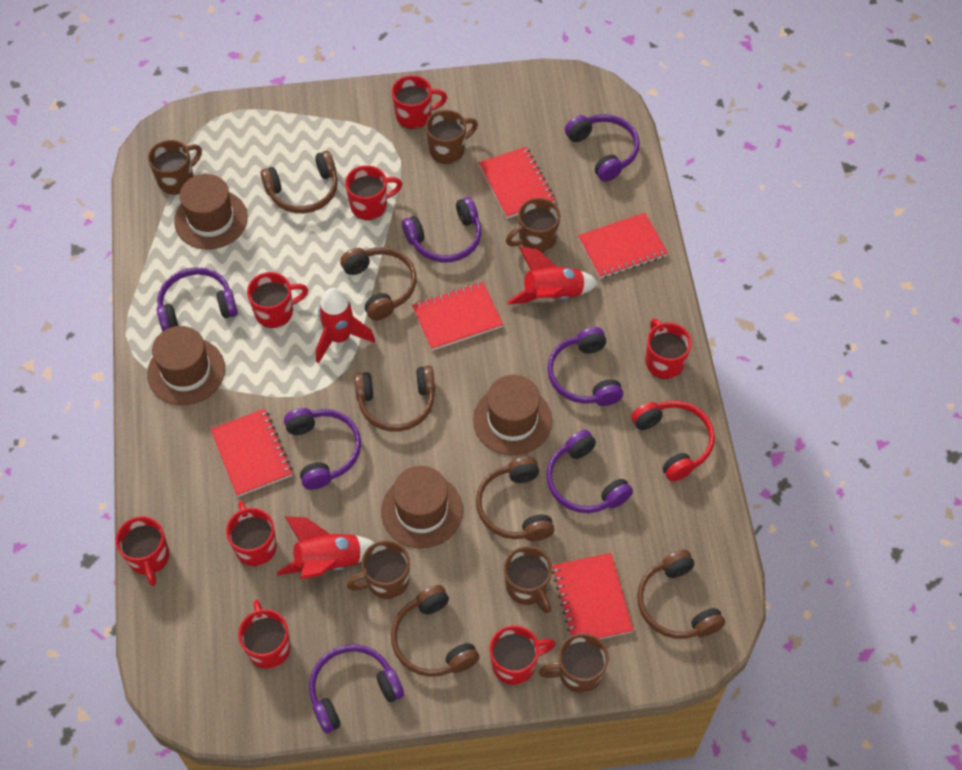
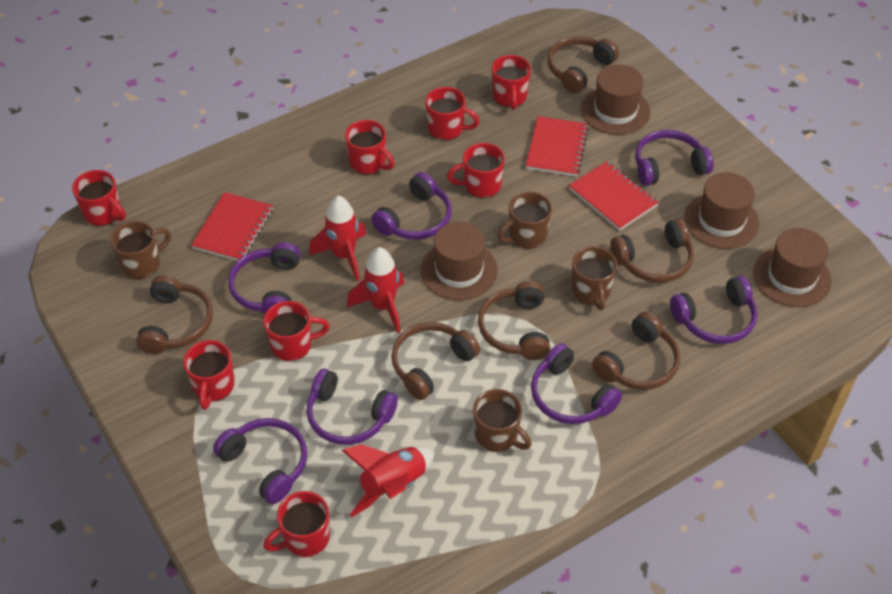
brown mug: 6 -> 4
red headphones: 1 -> 0
red notebook: 5 -> 3

